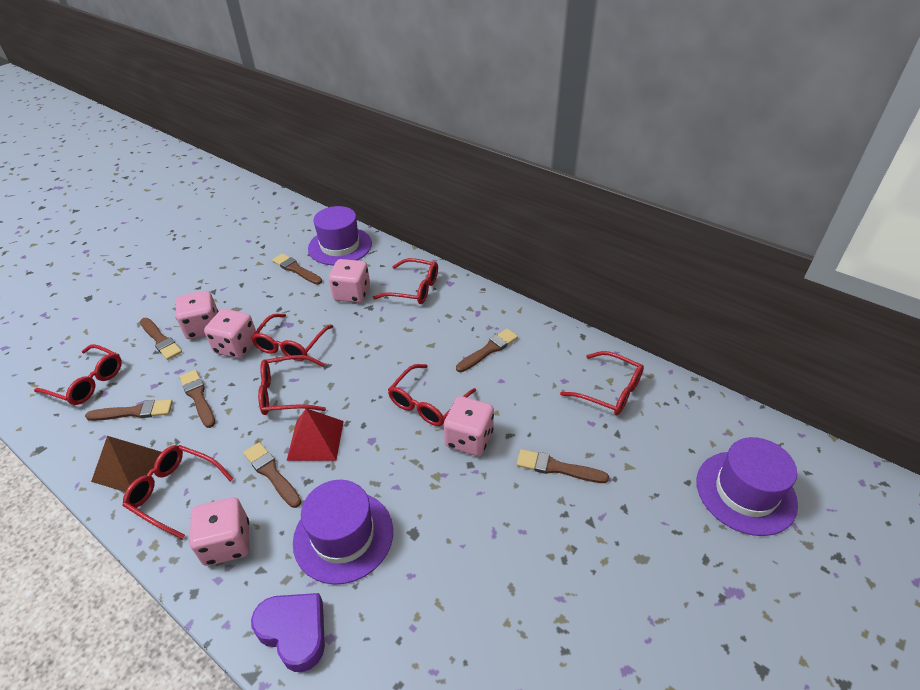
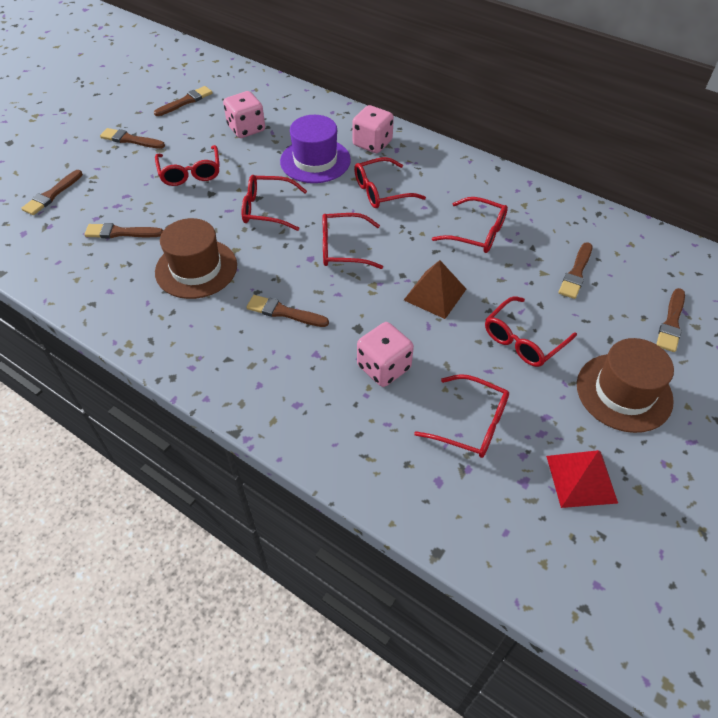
brown hat: 0 -> 2
pink dice: 5 -> 3
purple hat: 3 -> 1
purple heart: 1 -> 0

